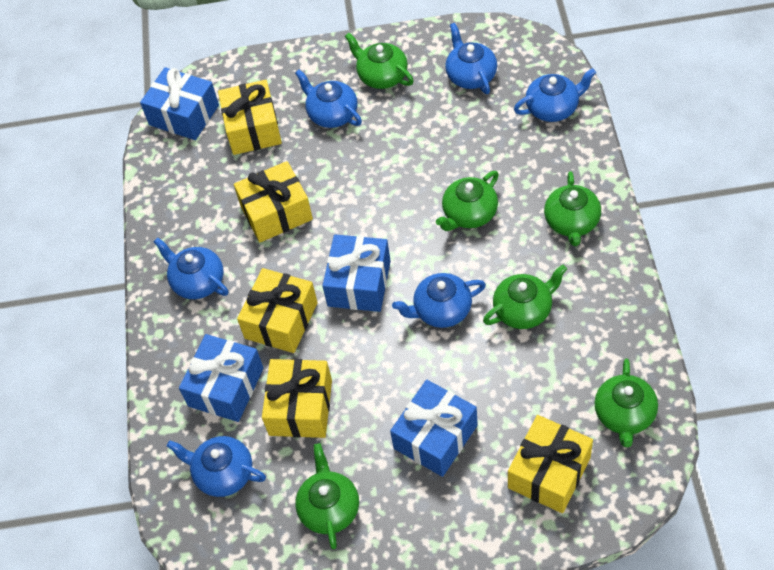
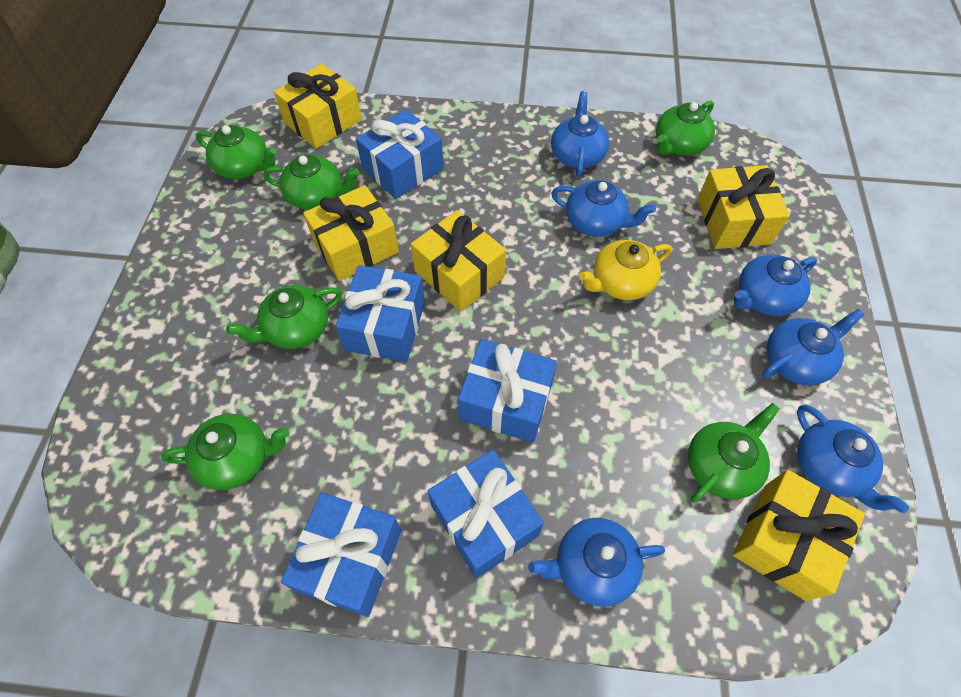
blue gift: 4 -> 5
yellow teapot: 0 -> 1

